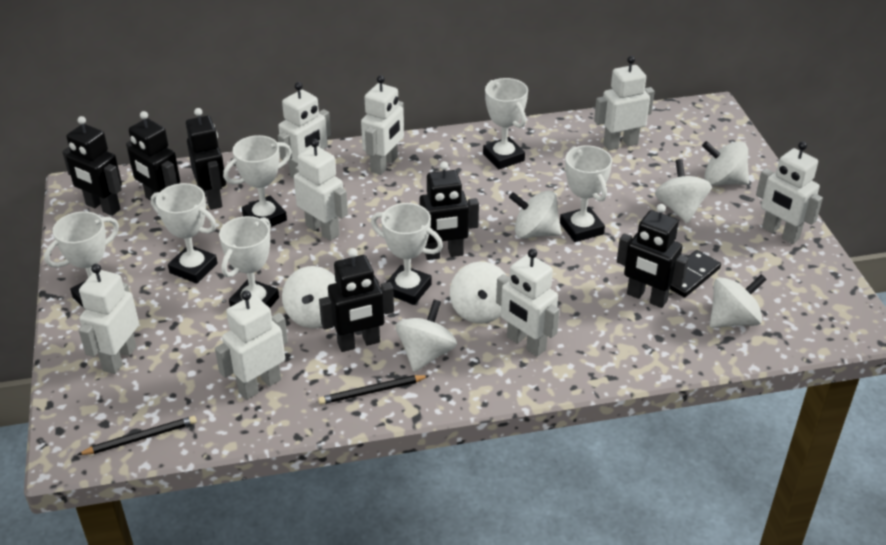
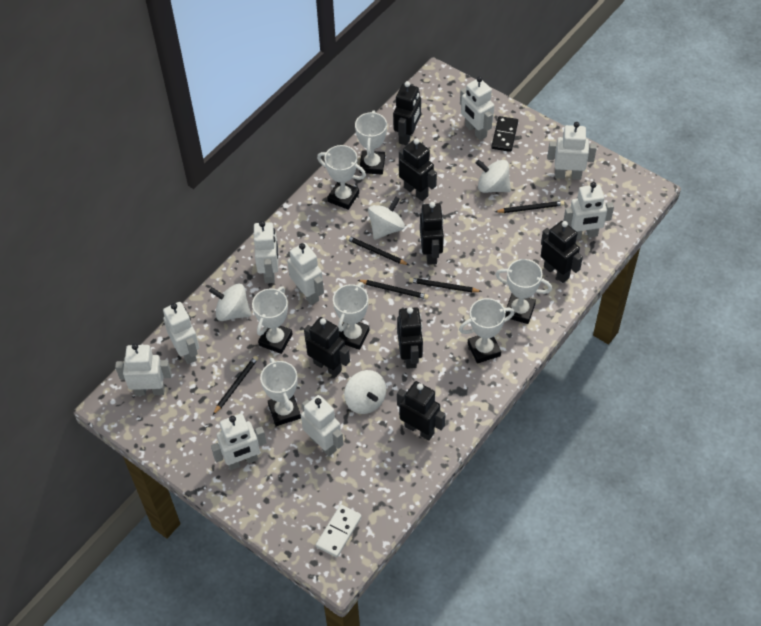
black pencil: 2 -> 5
black robot: 6 -> 7
white domino: 0 -> 1
white robot: 8 -> 9
white spinning top: 7 -> 4

